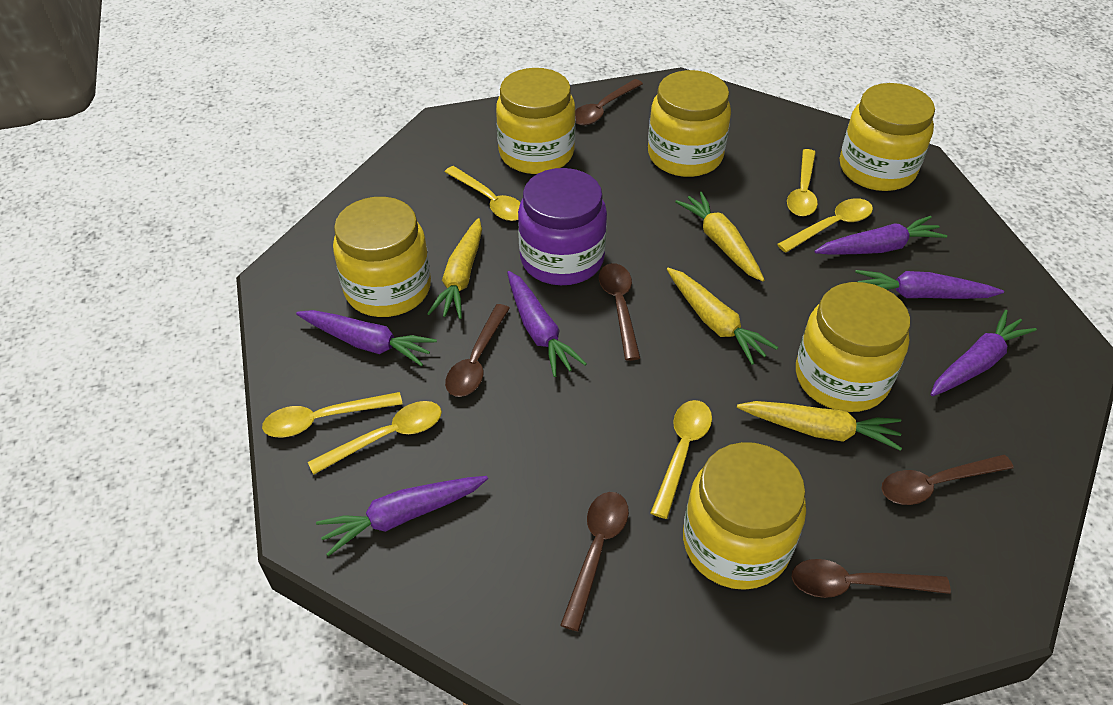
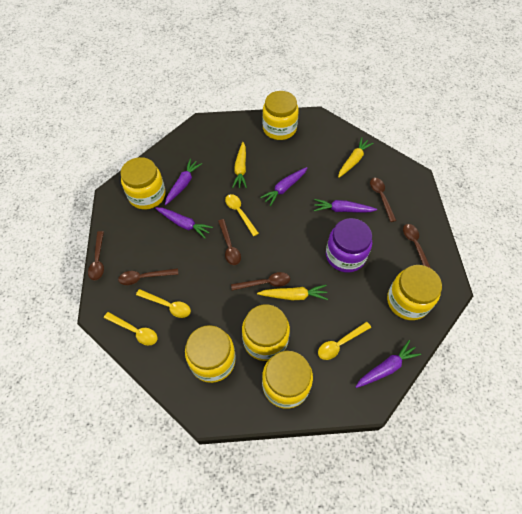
purple carrot: 6 -> 5
yellow carrot: 4 -> 3
yellow spoon: 6 -> 4

